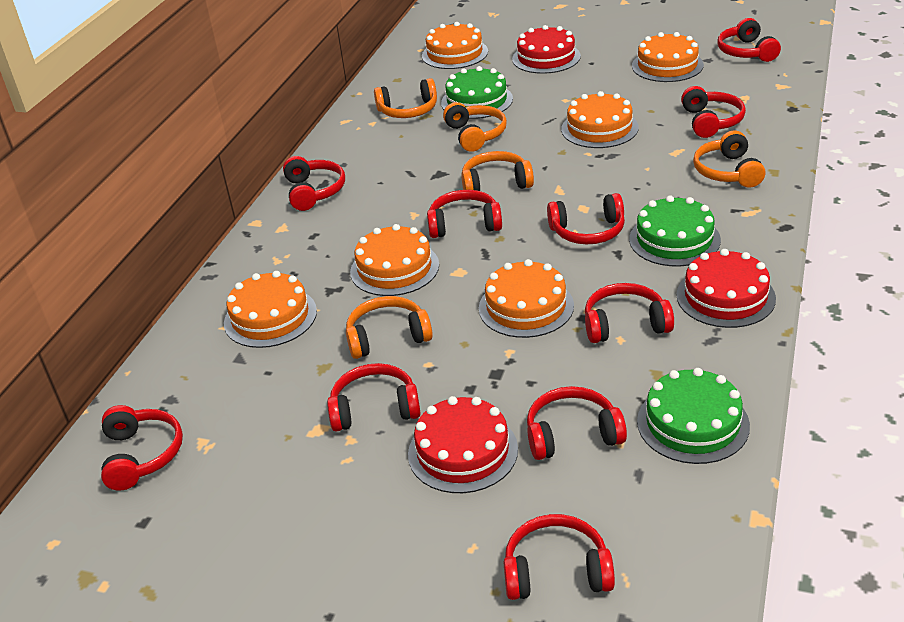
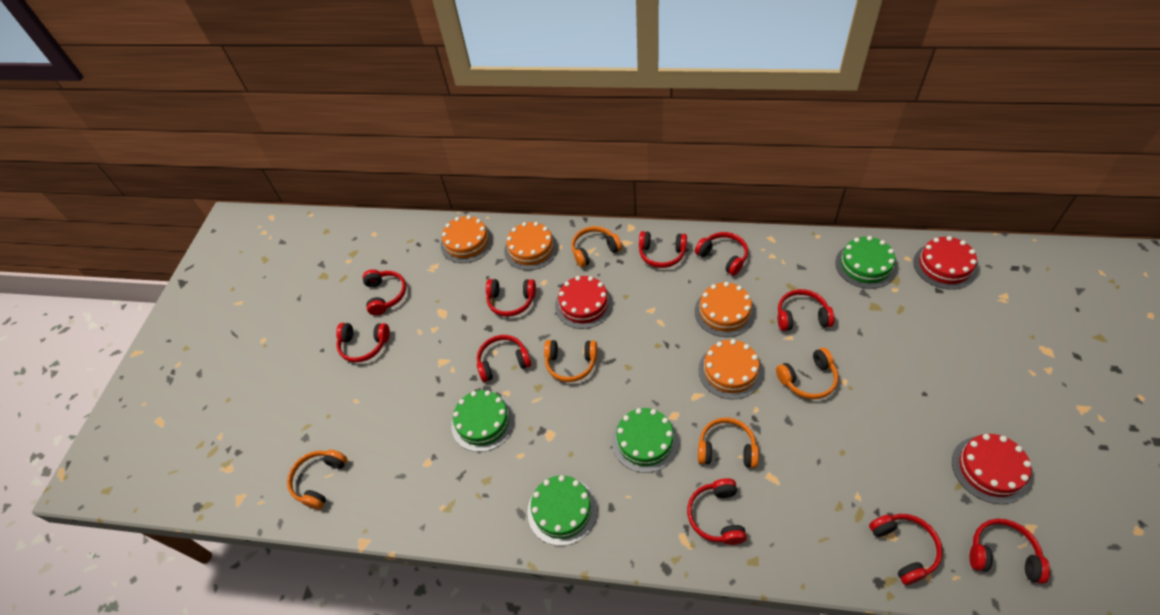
green cake: 3 -> 4
orange cake: 6 -> 4

